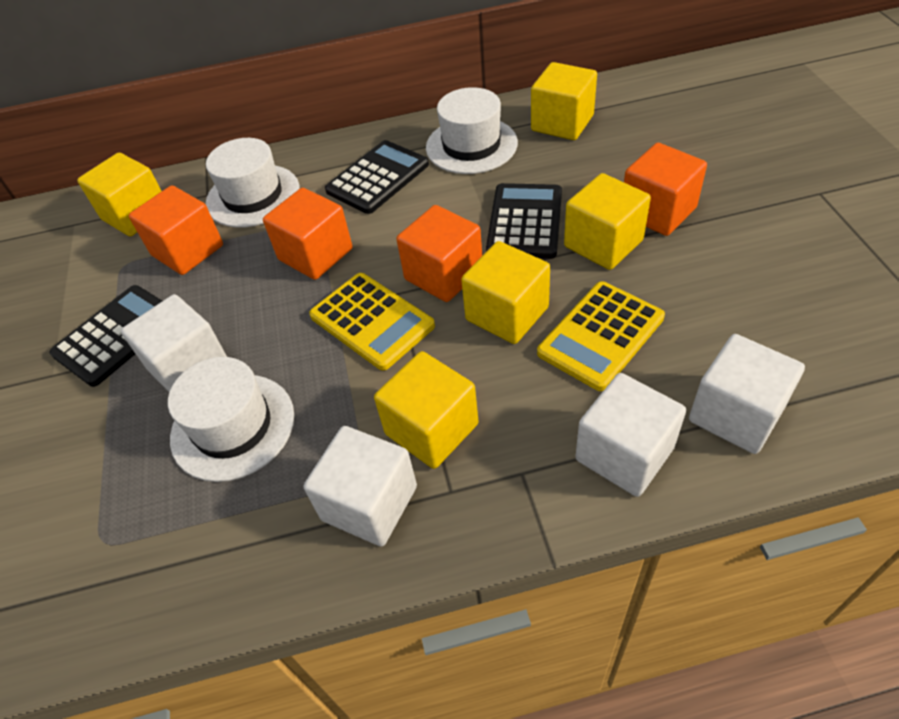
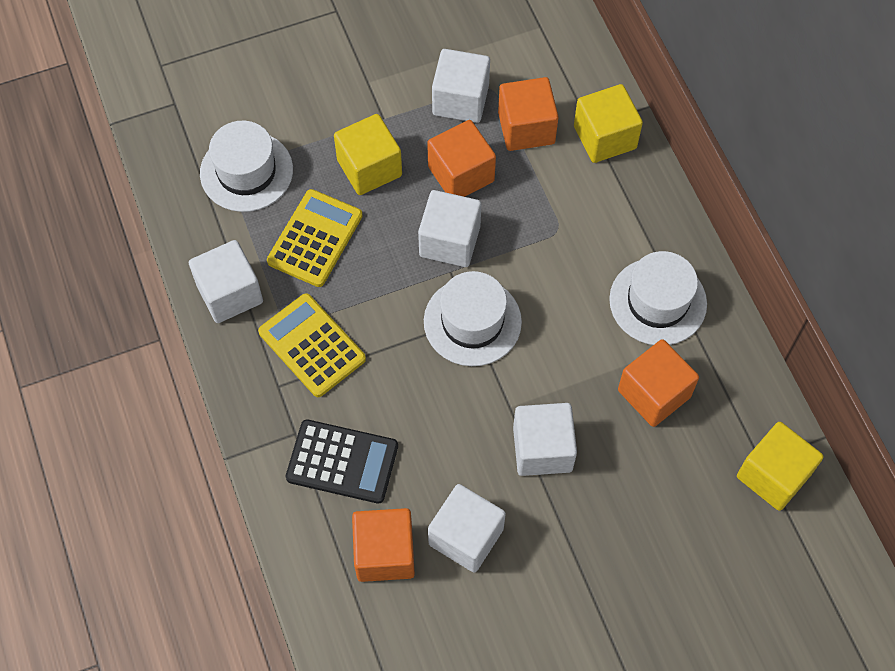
black calculator: 3 -> 1
white cube: 4 -> 5
yellow cube: 5 -> 3

